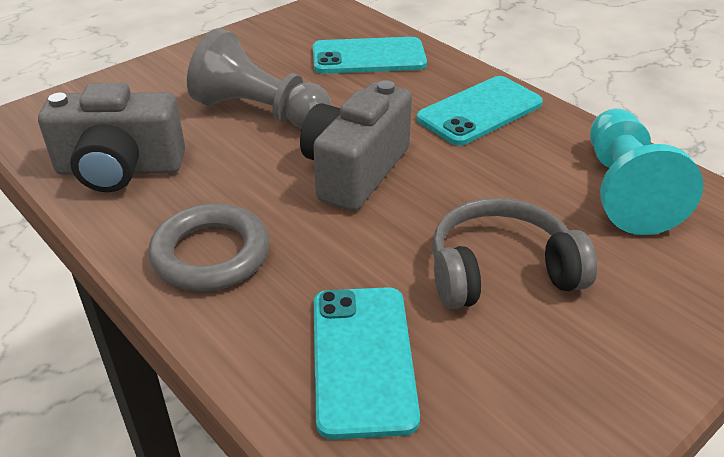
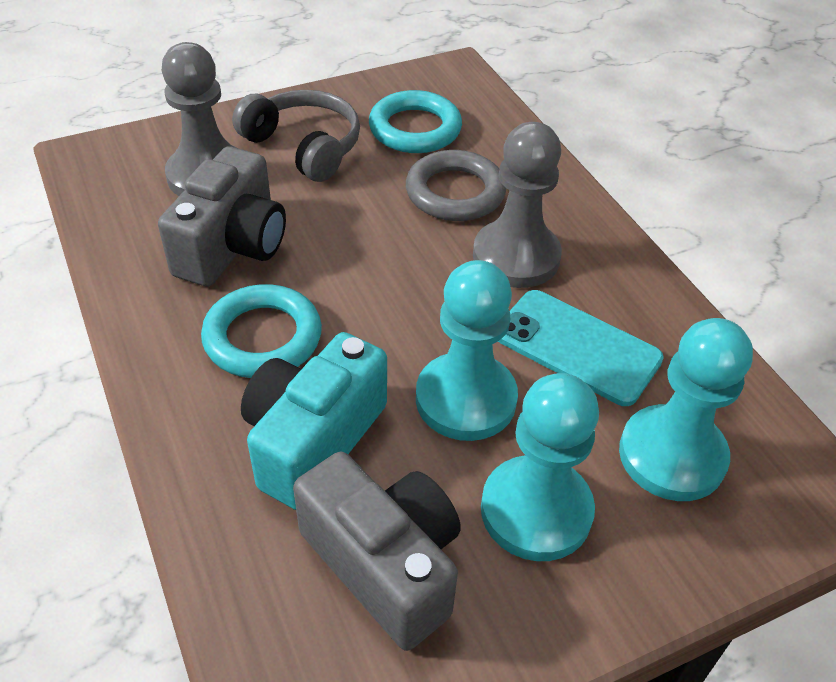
grey pawn: 1 -> 2
turquoise camera: 0 -> 1
turquoise pawn: 1 -> 3
turquoise phone: 3 -> 1
turquoise ring: 0 -> 2

